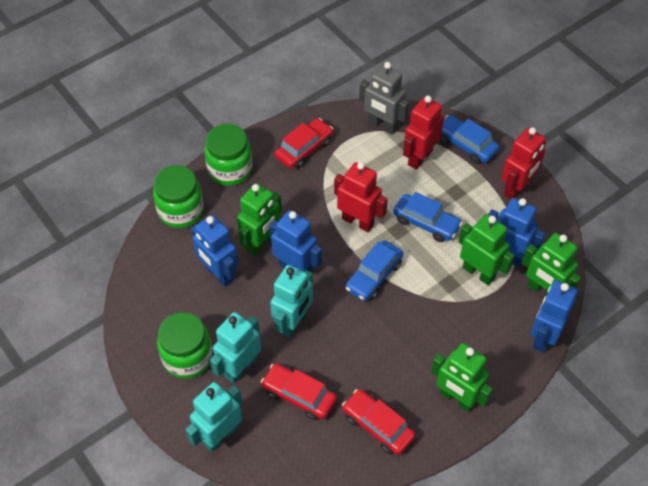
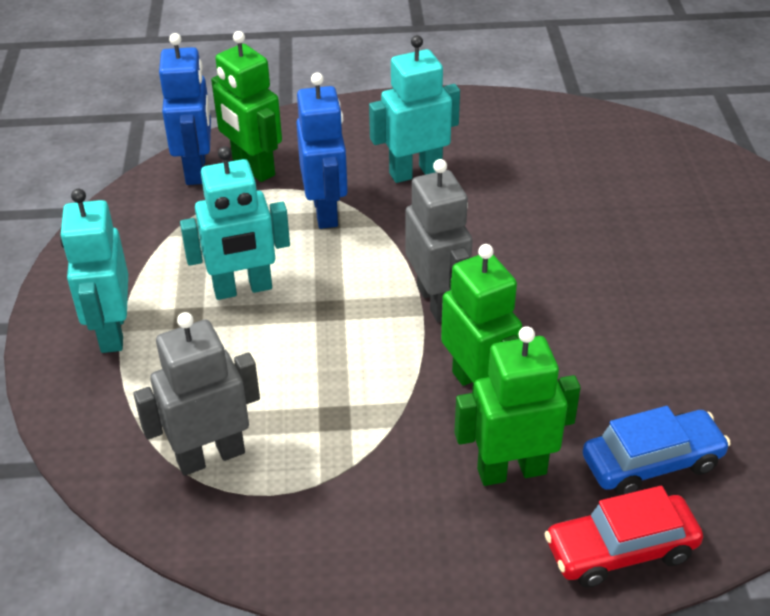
blue car: 3 -> 1
blue robot: 4 -> 2
green jar: 3 -> 0
green robot: 4 -> 3
grey robot: 1 -> 2
red car: 3 -> 1
red robot: 3 -> 0

